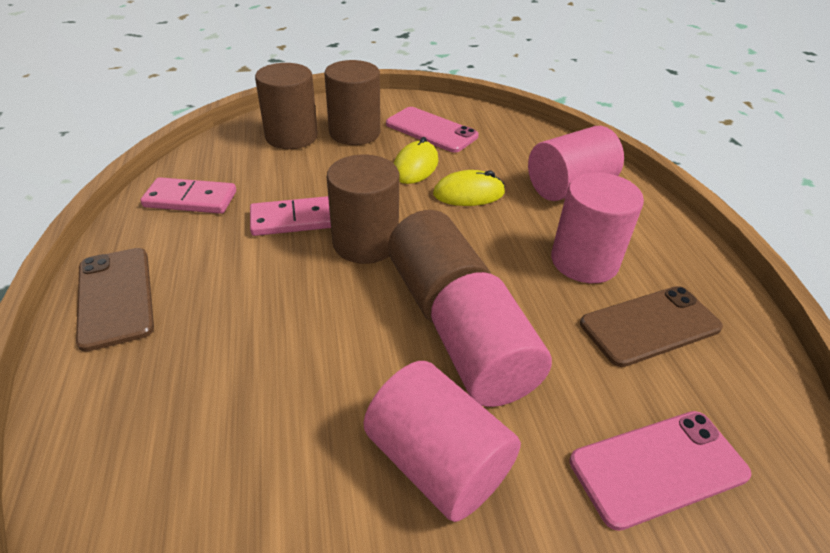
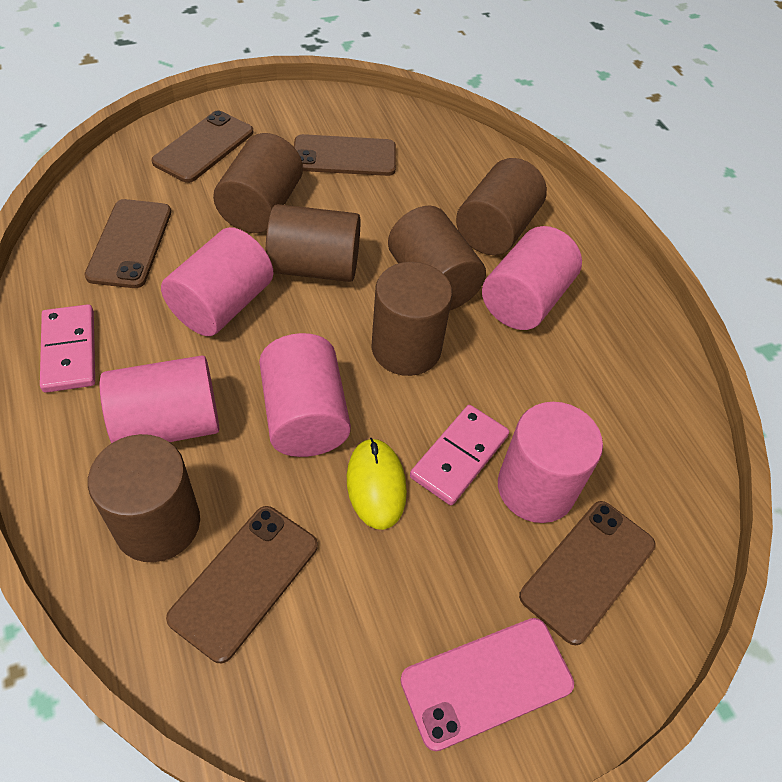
brown cylinder: 4 -> 6
brown phone: 2 -> 5
pink cylinder: 4 -> 5
pink phone: 2 -> 1
yellow mouse: 2 -> 1

